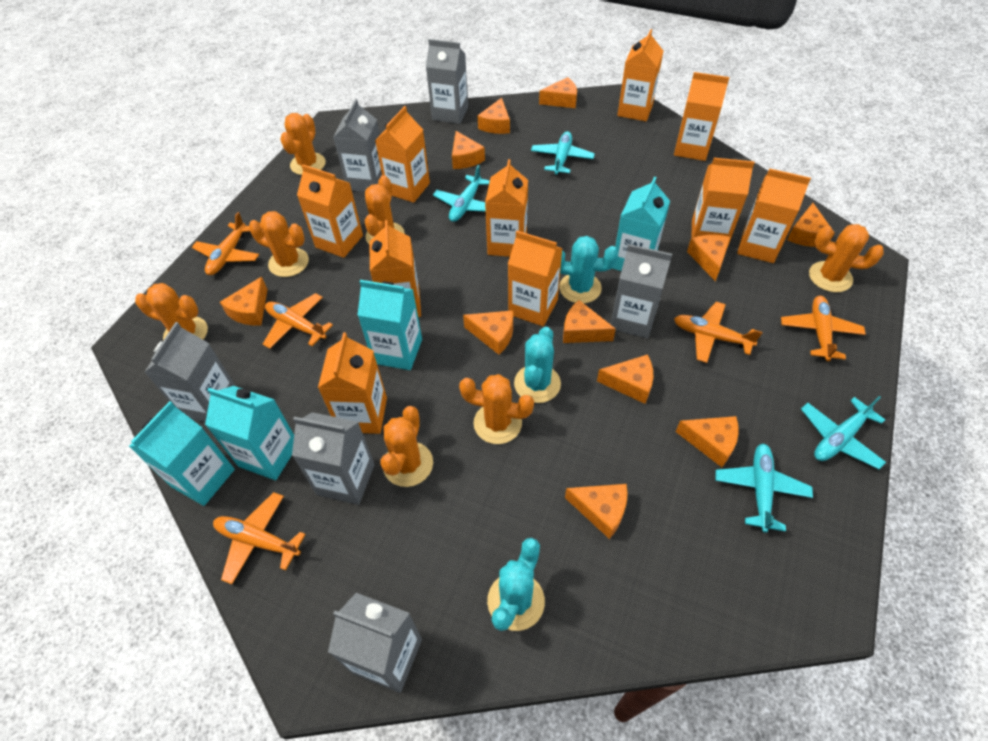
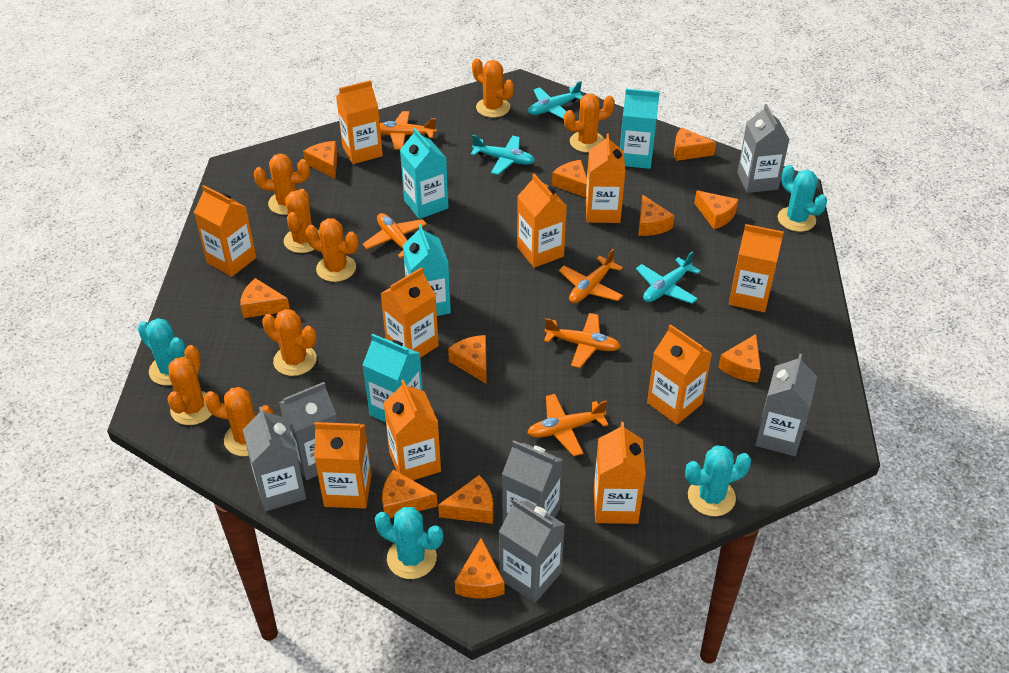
orange cactus: 7 -> 8
turquoise cactus: 3 -> 4
turquoise plane: 4 -> 3

